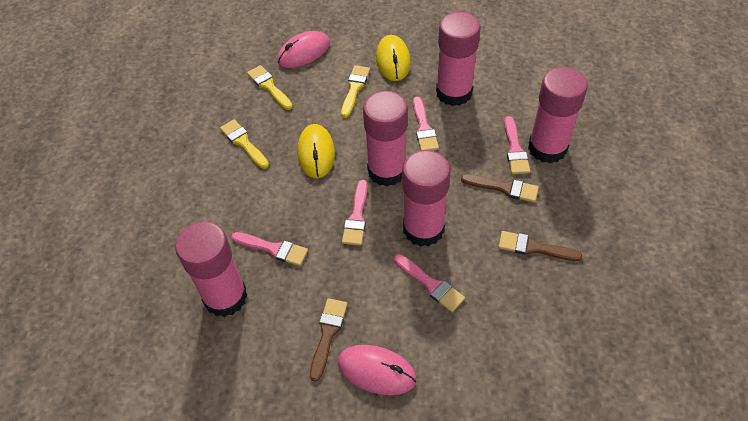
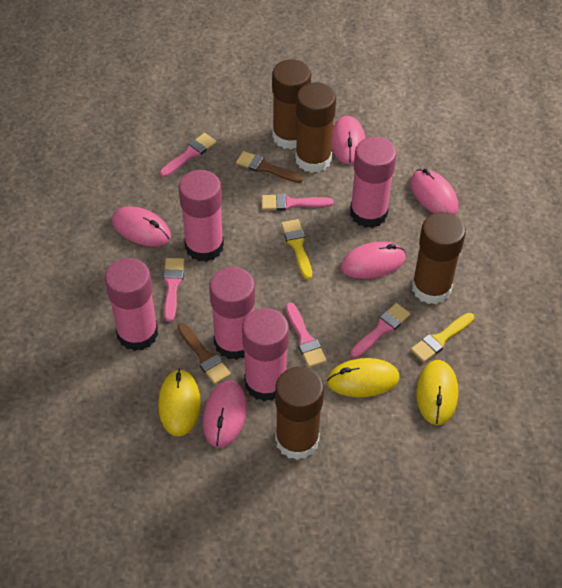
brown brush: 3 -> 2
brown glue stick: 0 -> 4
pink mouse: 2 -> 5
yellow brush: 3 -> 2
yellow mouse: 2 -> 3

